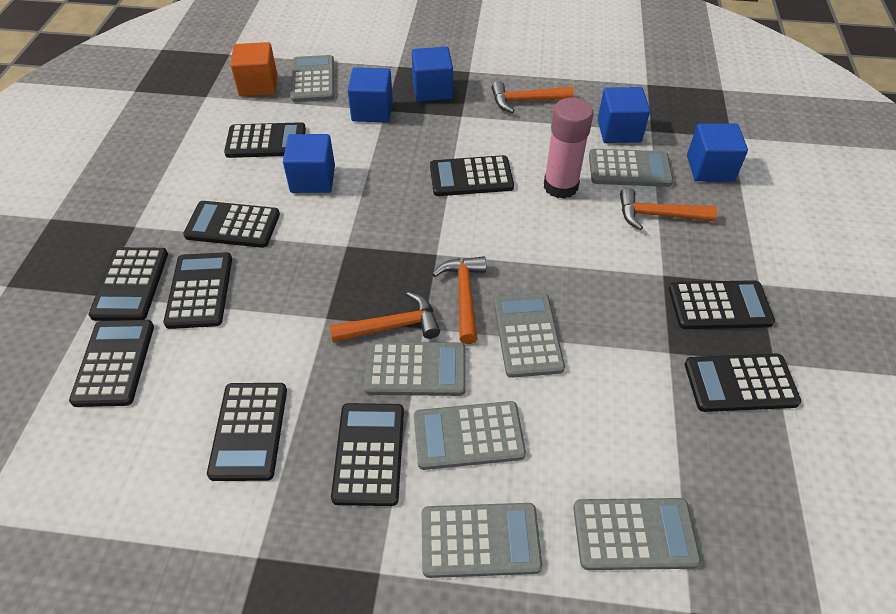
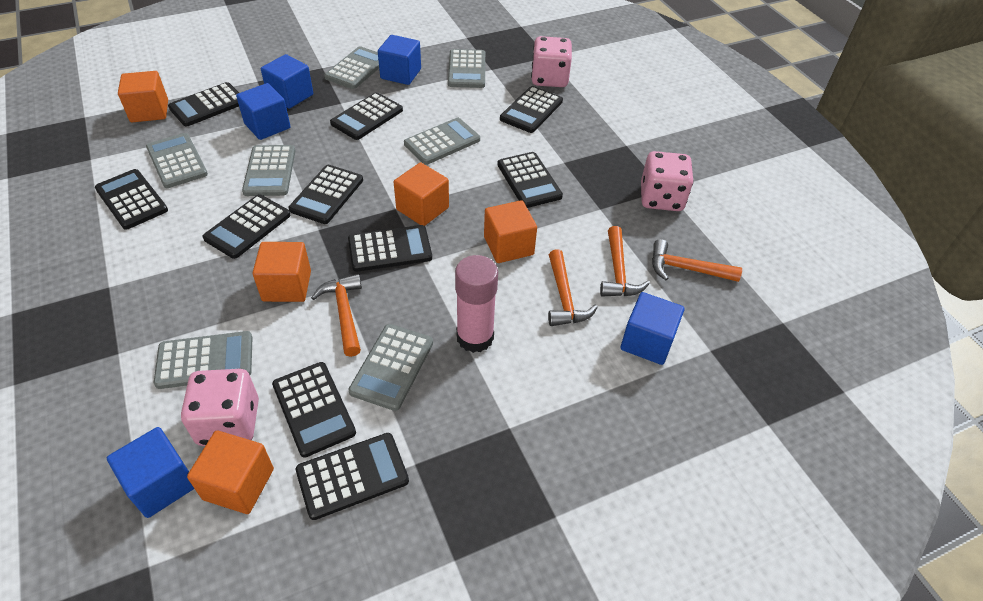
orange cube: 1 -> 5
pink dice: 0 -> 3

